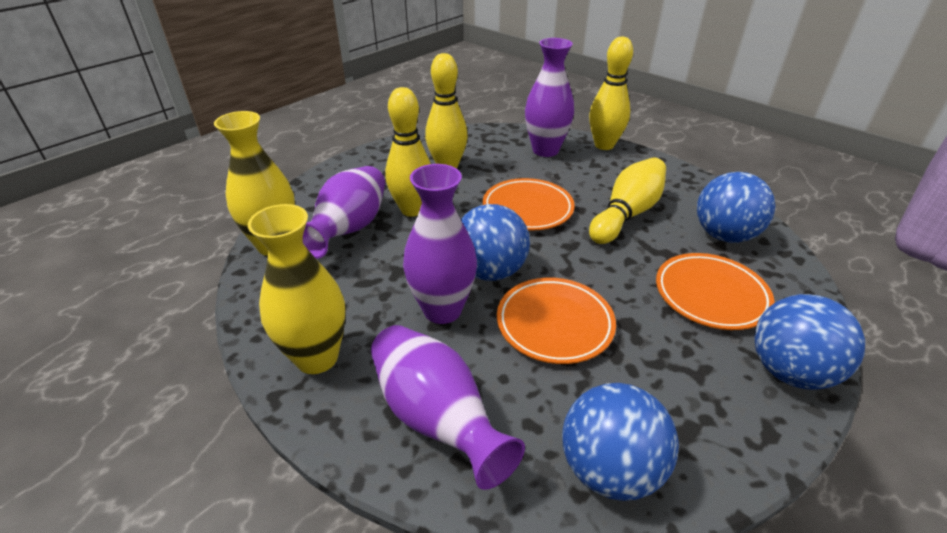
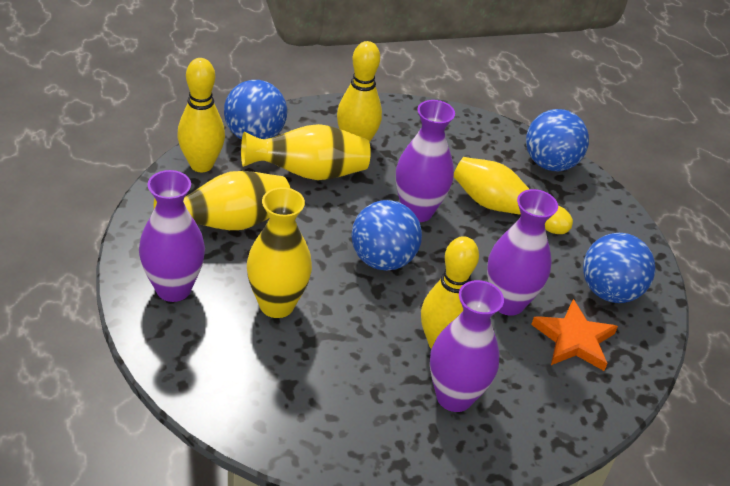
orange plate: 3 -> 0
orange star: 0 -> 1
yellow vase: 2 -> 3

